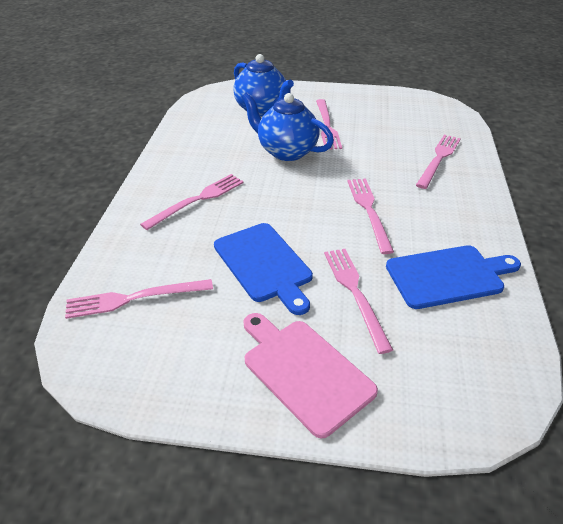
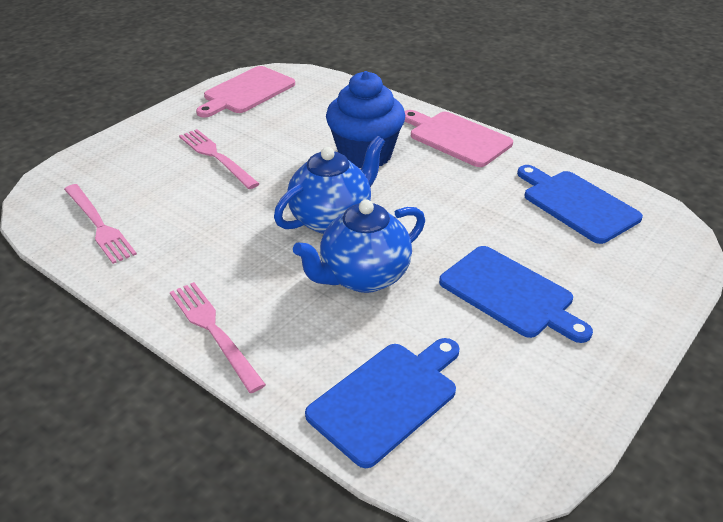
blue cupcake: 0 -> 1
blue cutting board: 2 -> 3
pink cutting board: 1 -> 2
pink fork: 6 -> 3

